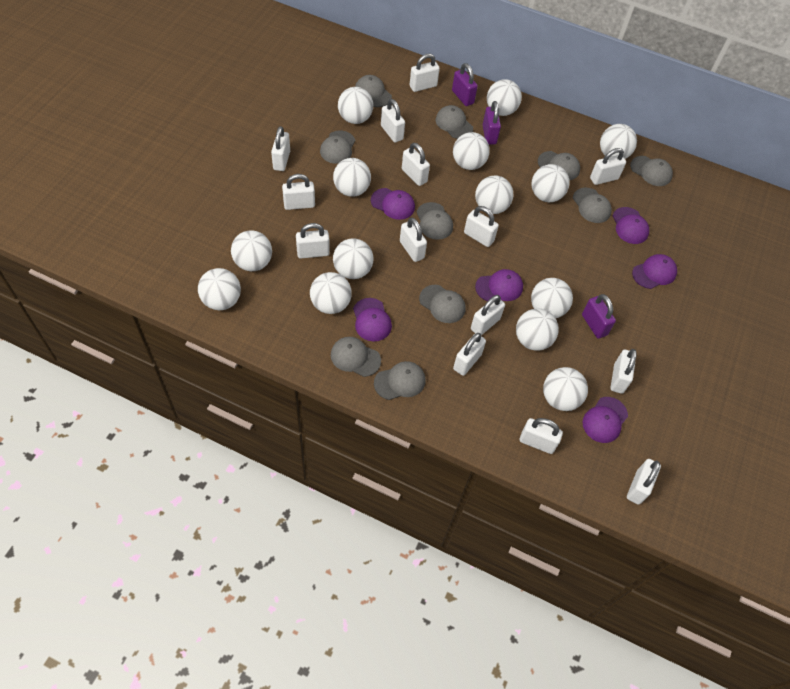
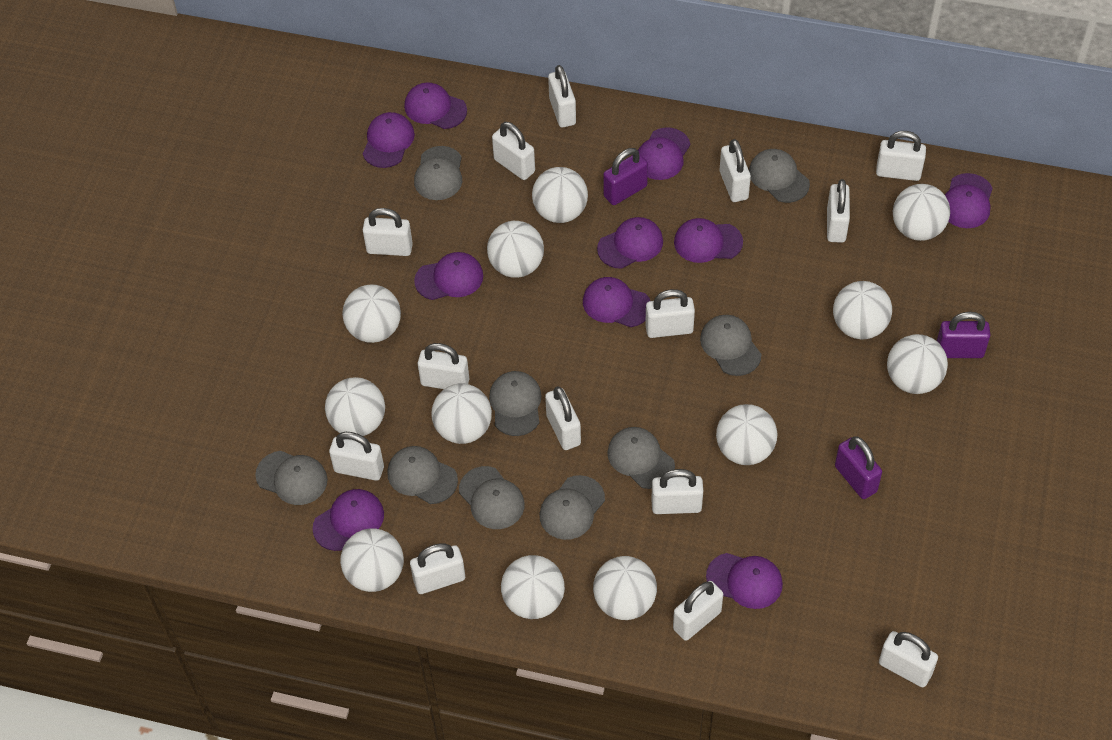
grey cap: 10 -> 9
purple cap: 6 -> 10
white ball: 14 -> 12

